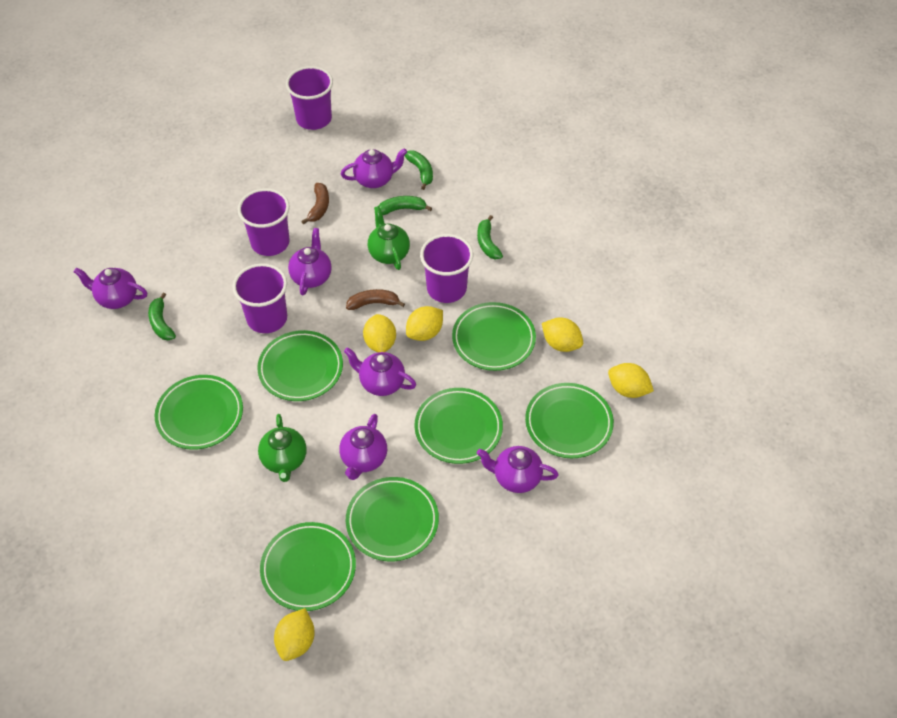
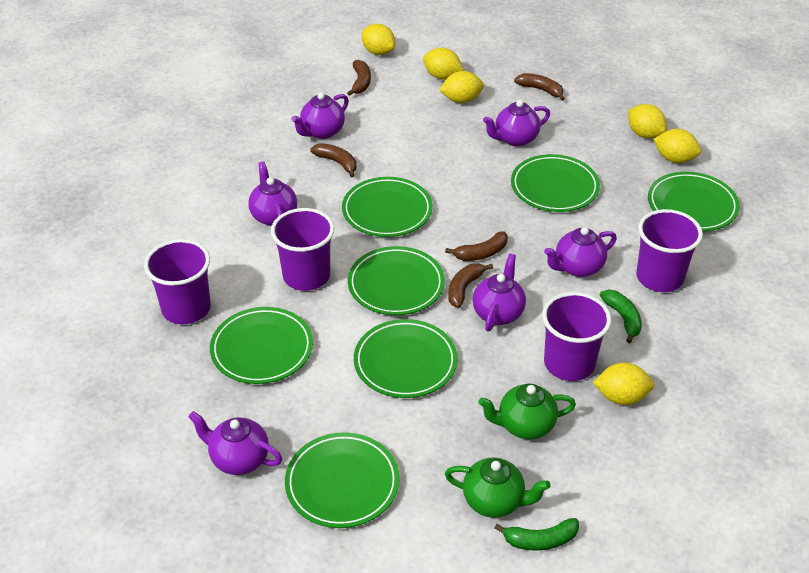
brown banana: 2 -> 5
green banana: 4 -> 2
yellow lemon: 5 -> 6

